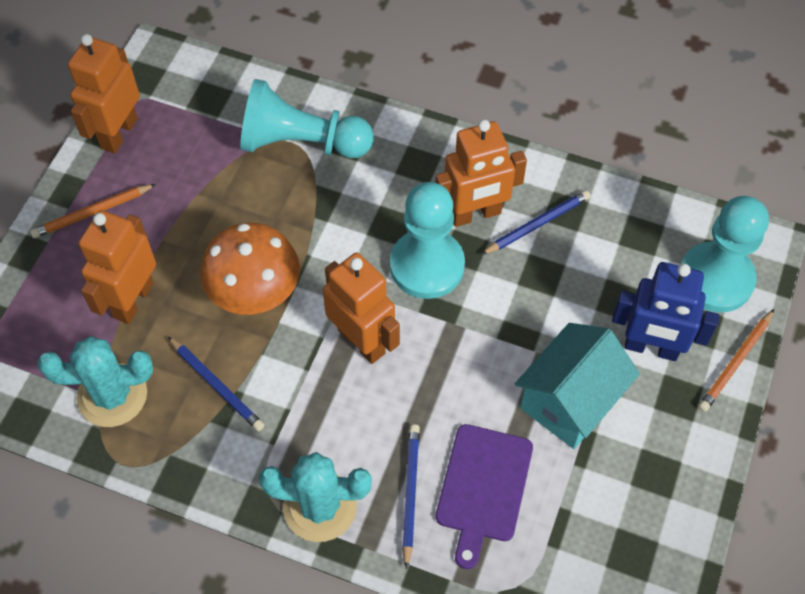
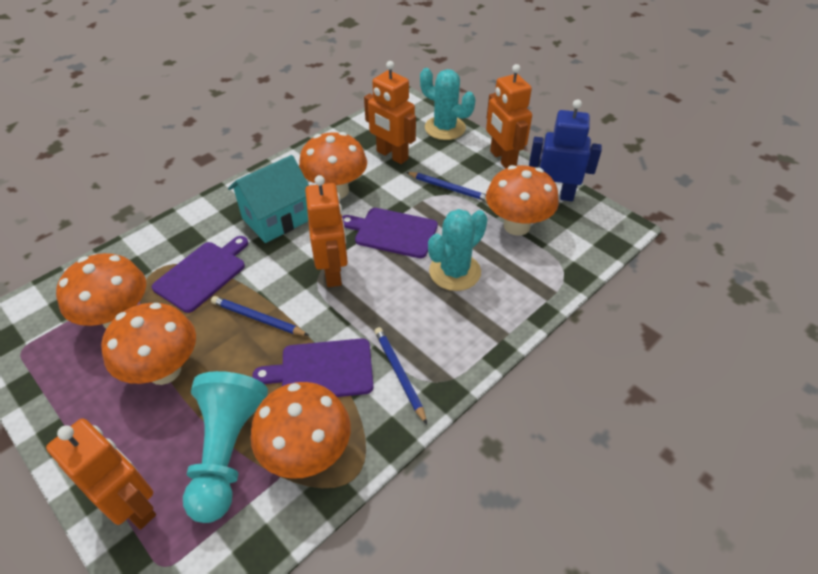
orange mushroom: 1 -> 5
orange pencil: 2 -> 0
purple cutting board: 1 -> 3
turquoise pawn: 3 -> 1

